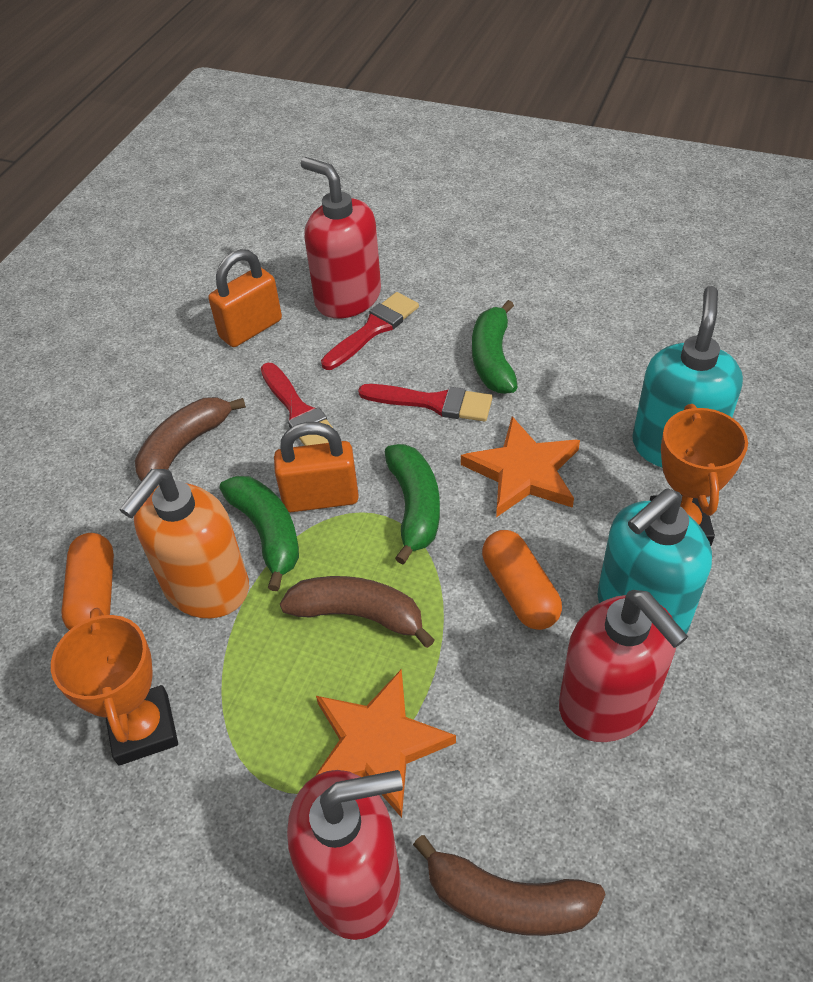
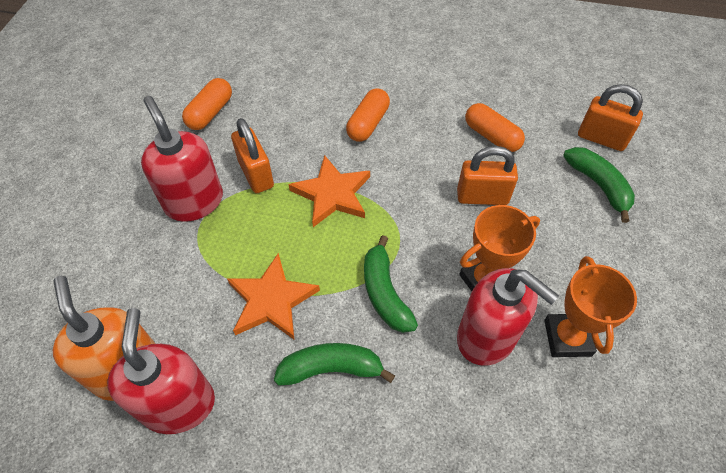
brown banana: 3 -> 0
orange capsule: 2 -> 3
orange padlock: 2 -> 3
red brush: 3 -> 0
turquoise soap dispenser: 2 -> 0

